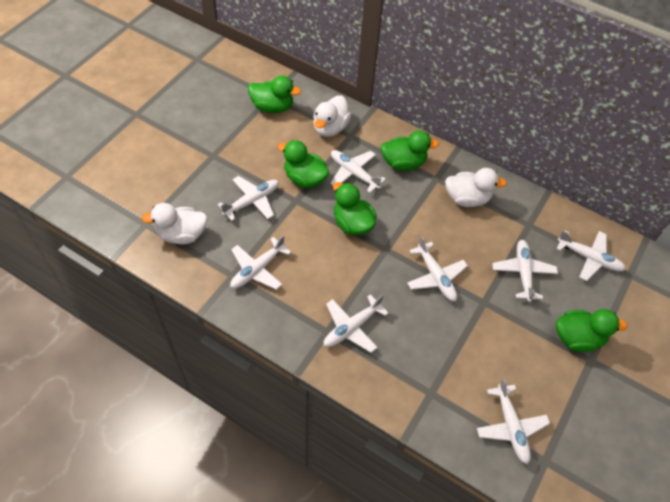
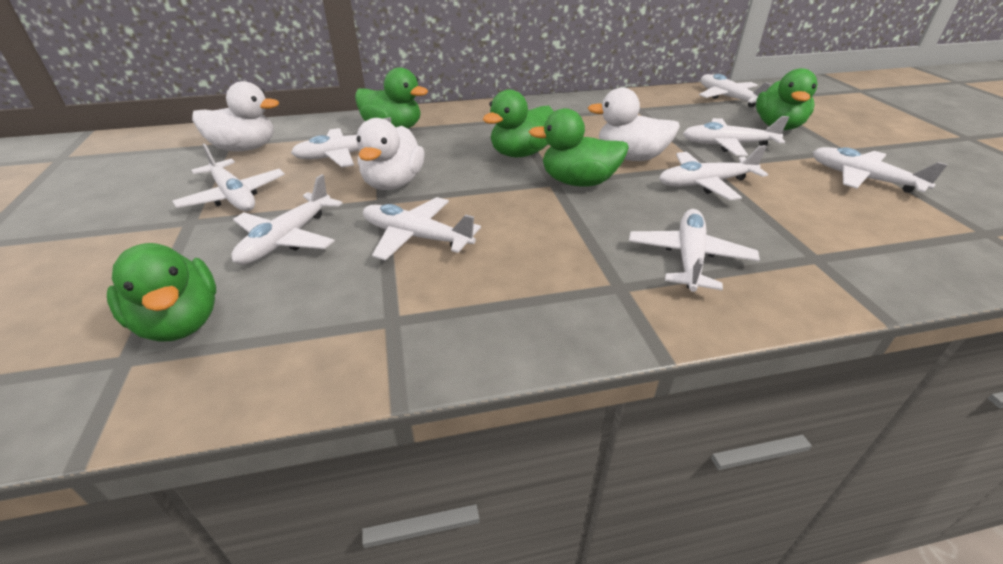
white plane: 8 -> 9

